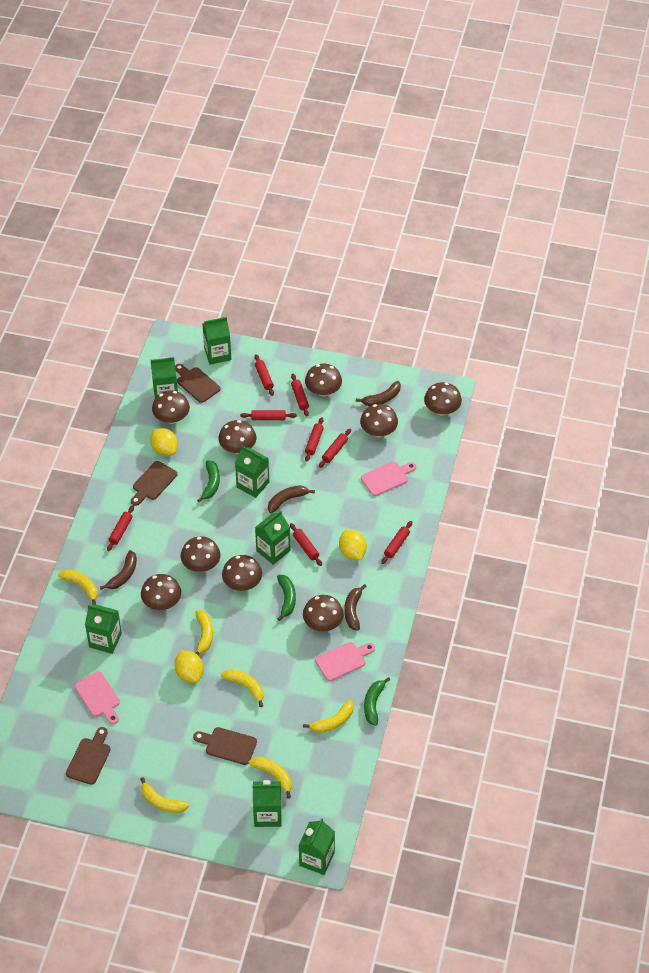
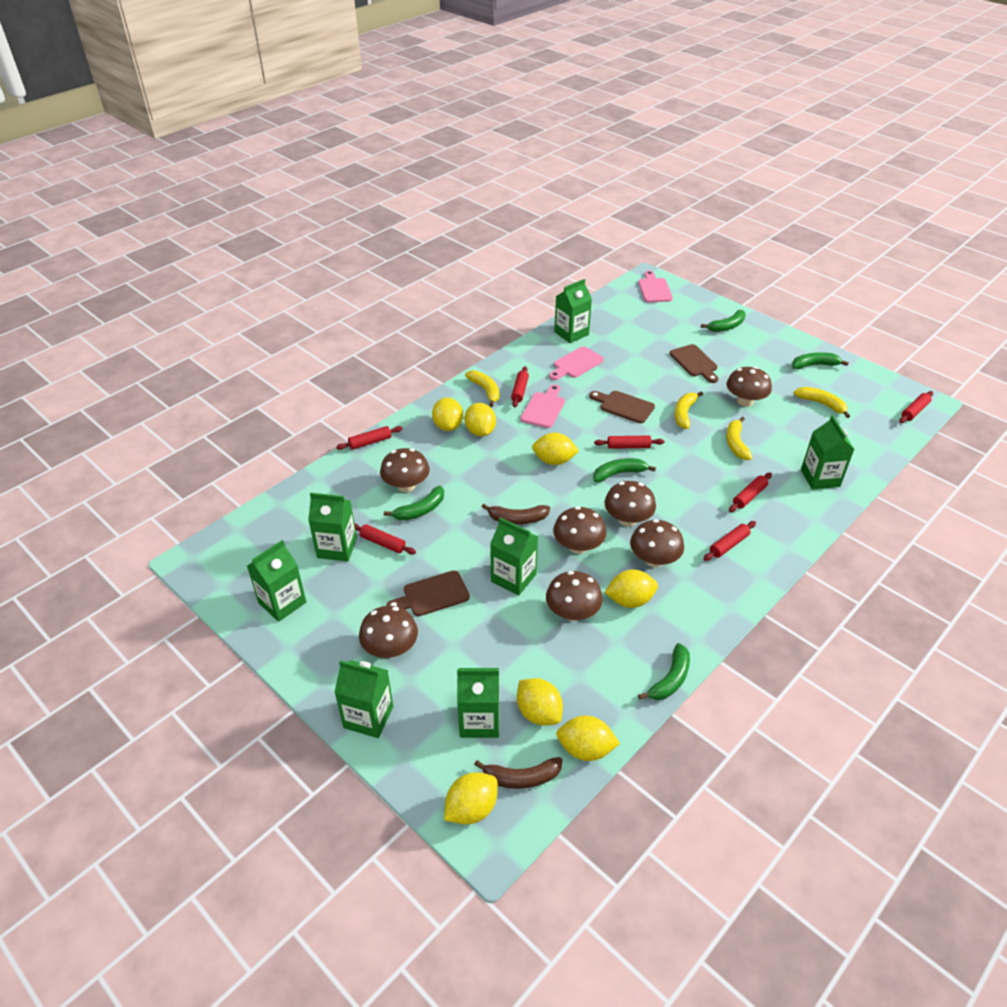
brown banana: 4 -> 2
brown cutting board: 4 -> 3
brown mushroom: 9 -> 7
green banana: 3 -> 5
red rolling pin: 8 -> 7
yellow banana: 6 -> 4
yellow lemon: 3 -> 7

